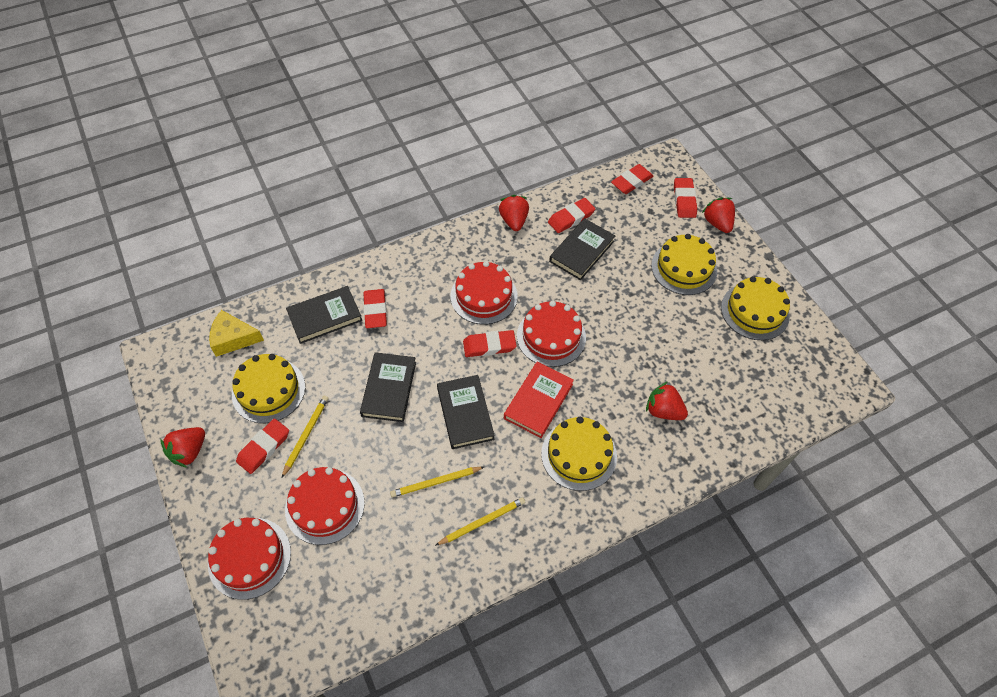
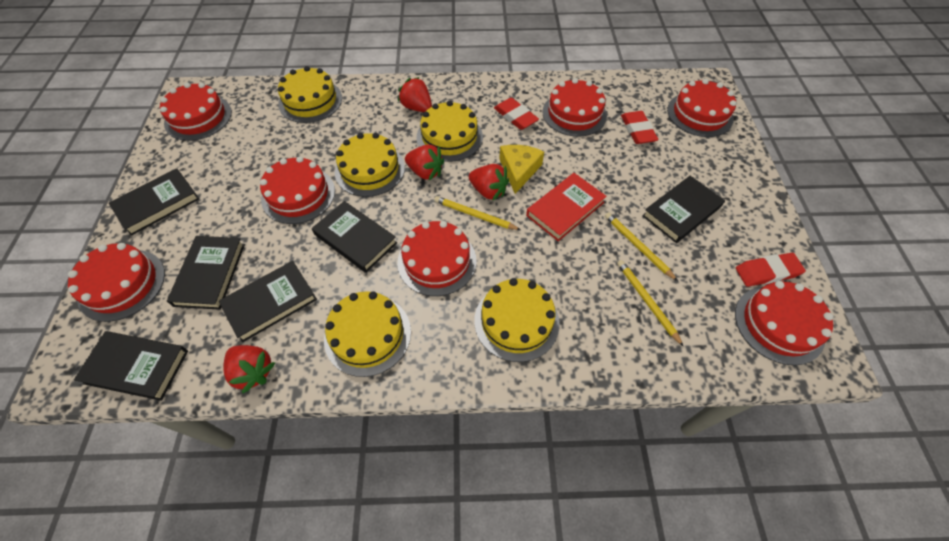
black book: 4 -> 6
red cake: 4 -> 7
red eraser: 6 -> 3
yellow cake: 4 -> 5

